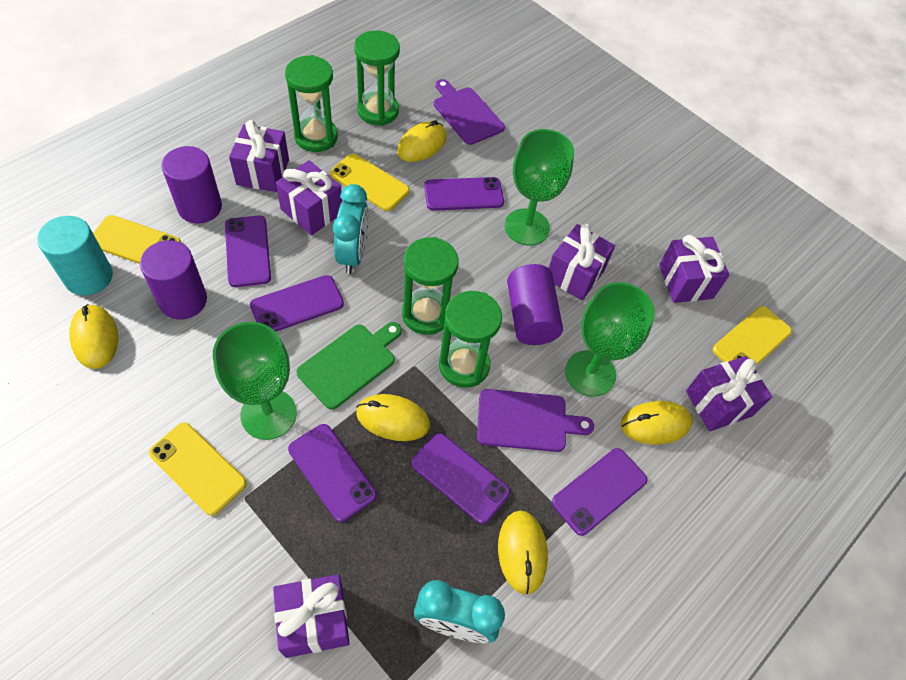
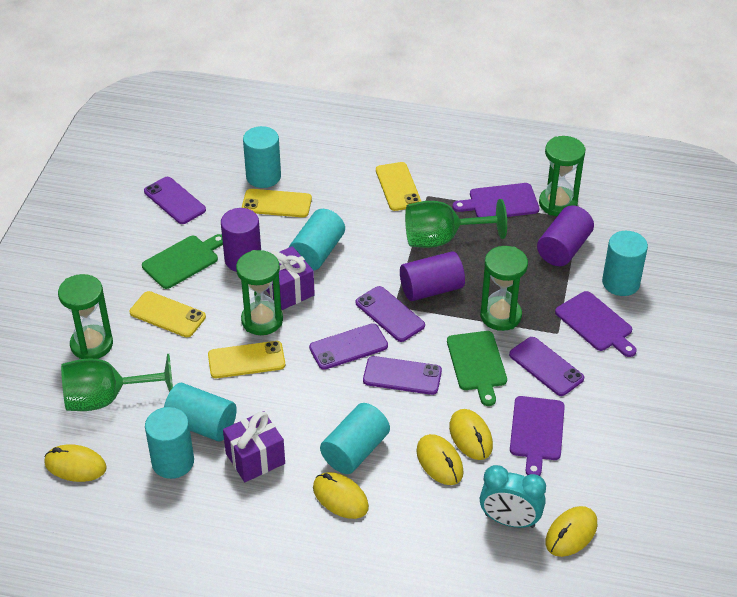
green cutting board: 1 -> 2
green goblet: 3 -> 2
purple cutting board: 2 -> 3
purple gift: 6 -> 2
purple phone: 6 -> 5
turquoise clock: 2 -> 1
turquoise cylinder: 1 -> 6

